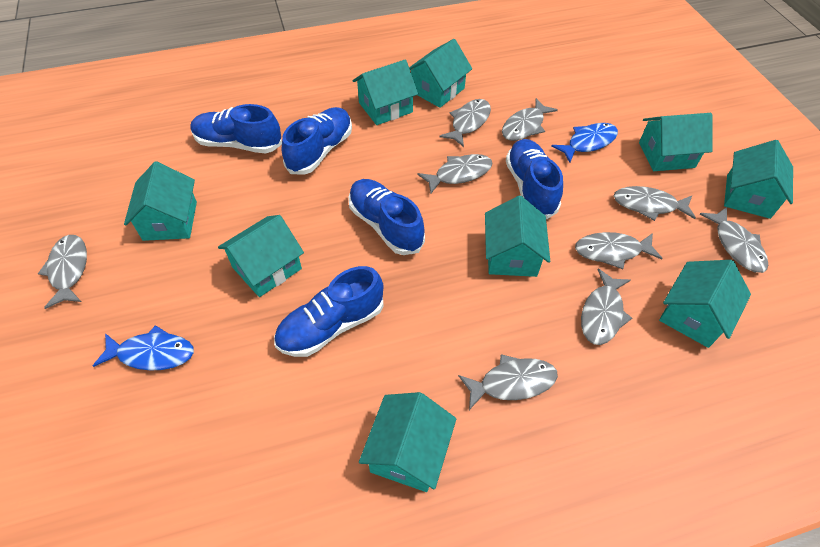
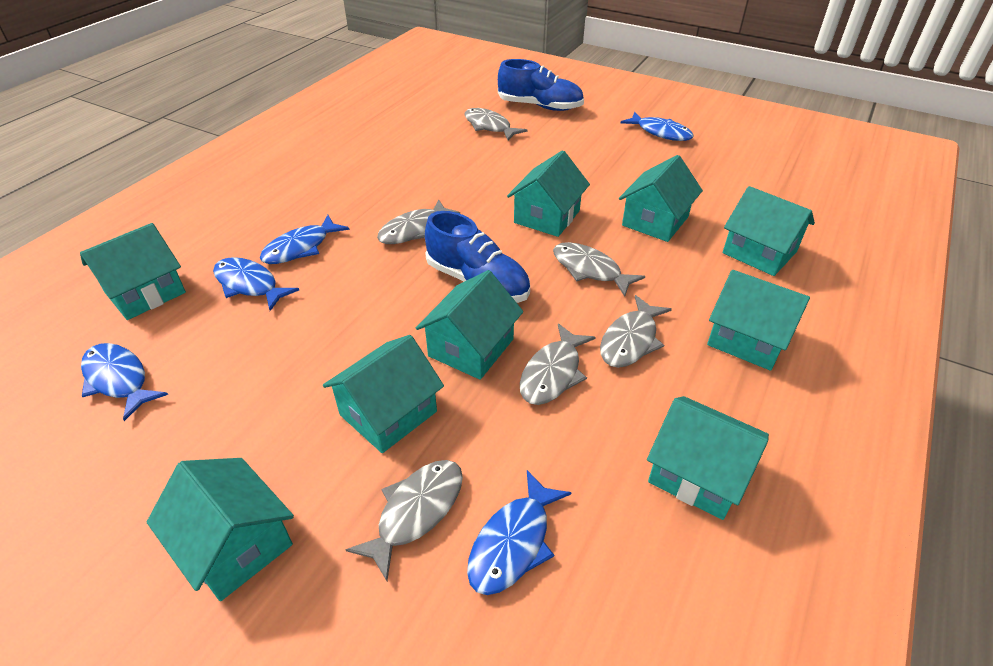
blue fish: 2 -> 5
blue shoe: 5 -> 2
grey fish: 9 -> 6

